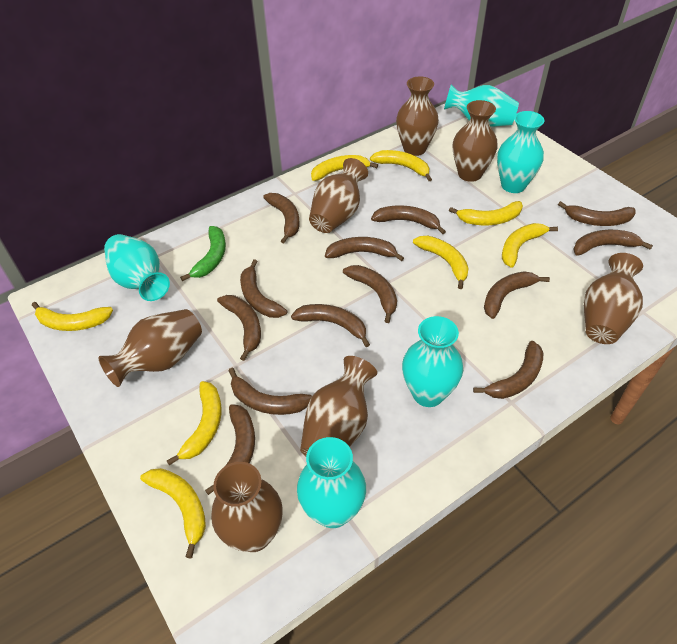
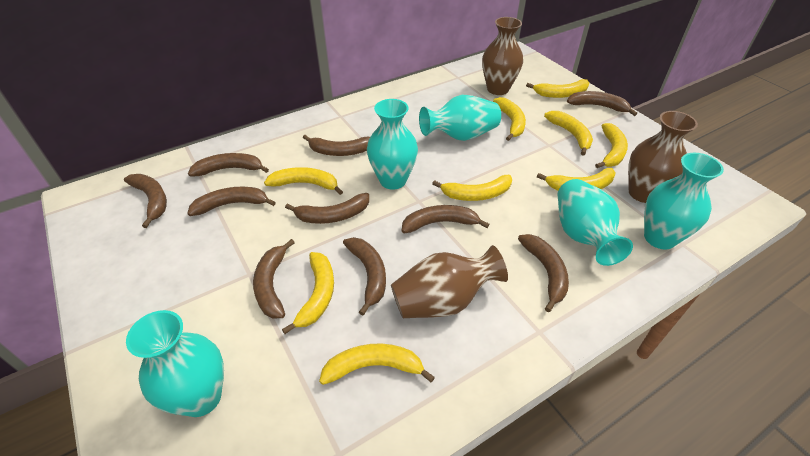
brown banana: 13 -> 10
brown vase: 7 -> 3
green banana: 1 -> 0
yellow banana: 8 -> 9

